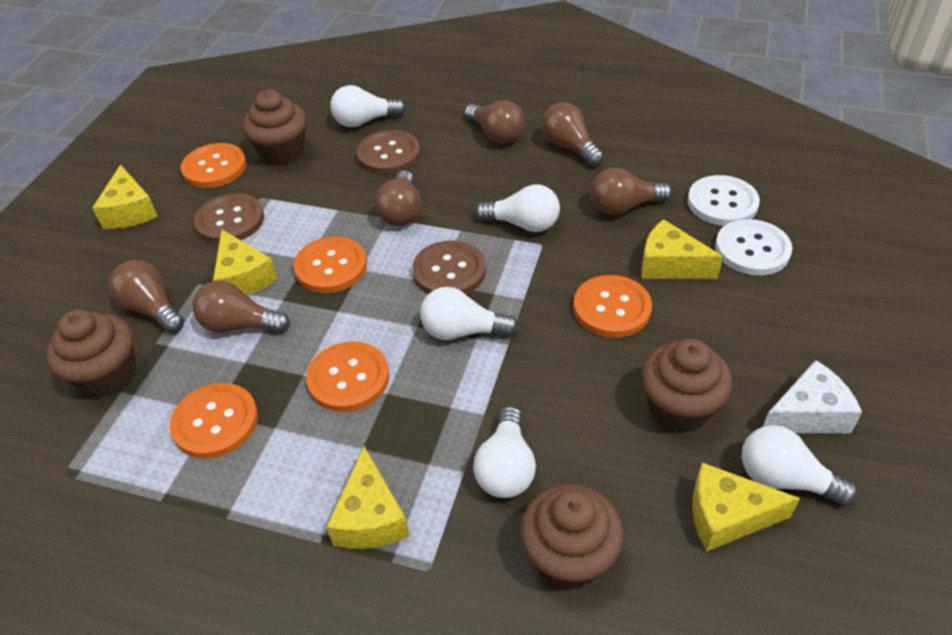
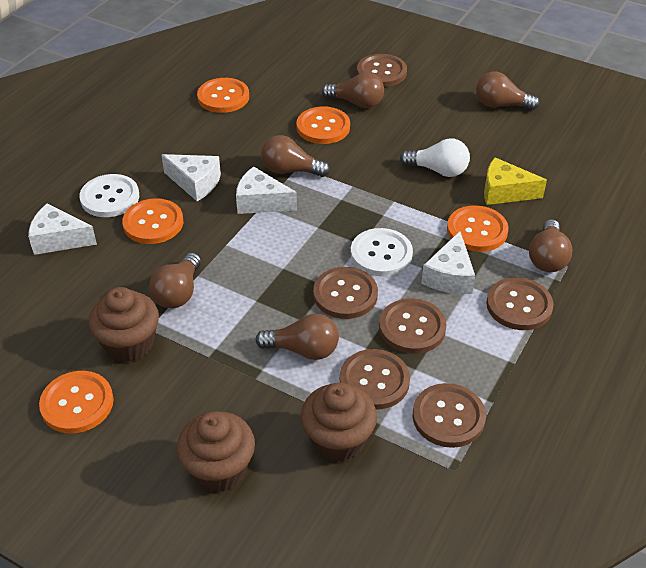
brown button: 3 -> 6
brown cupcake: 4 -> 3
white cheese: 1 -> 4
white light bulb: 5 -> 1
yellow cheese: 5 -> 1

